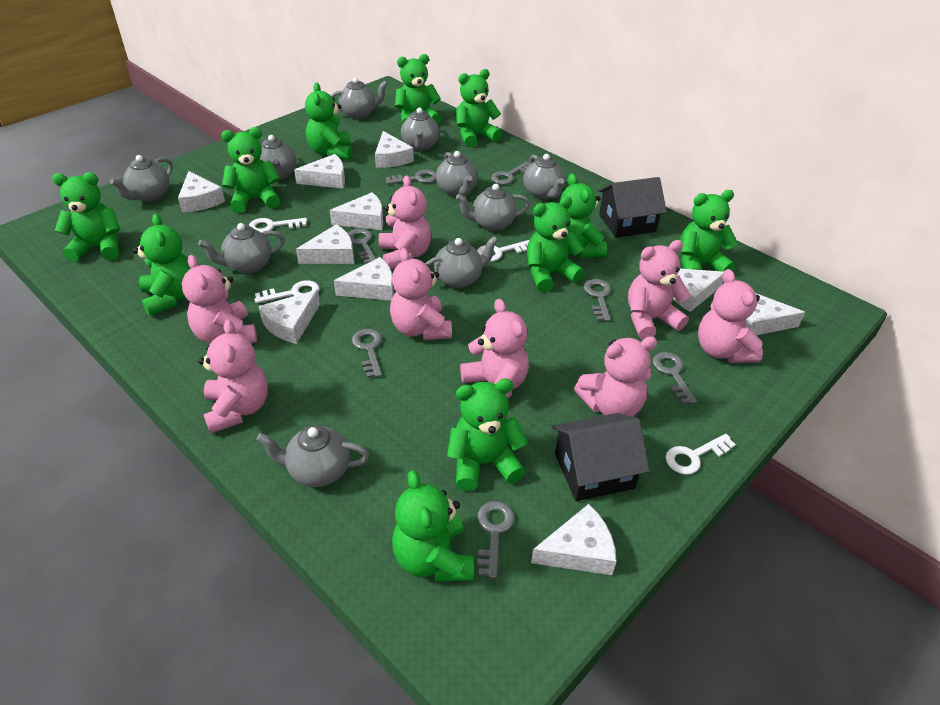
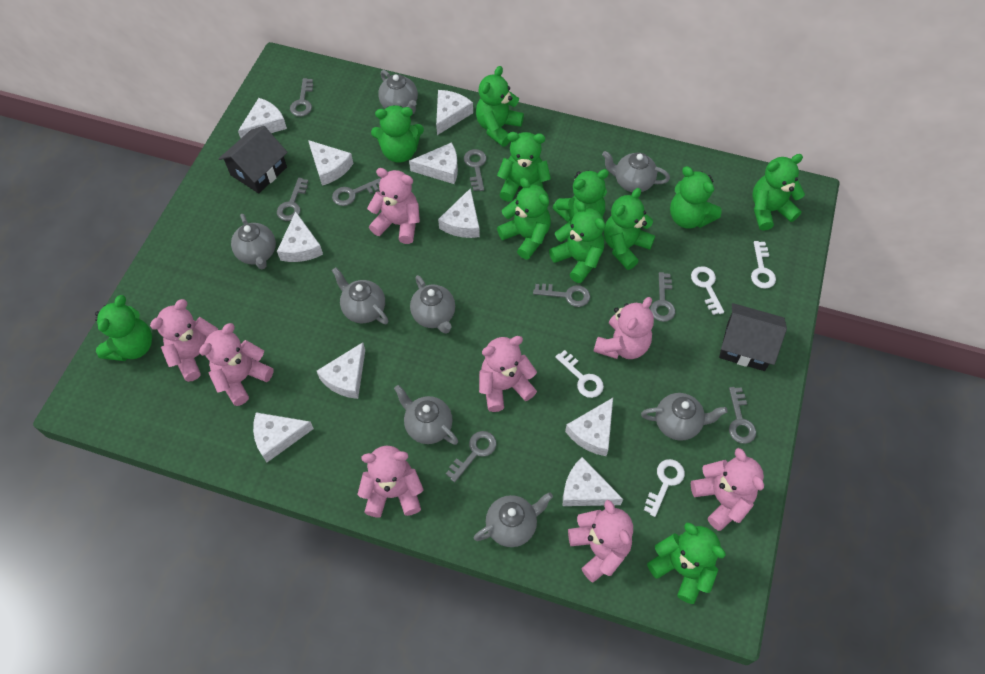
grey key: 7 -> 8
grey teapot: 10 -> 8

